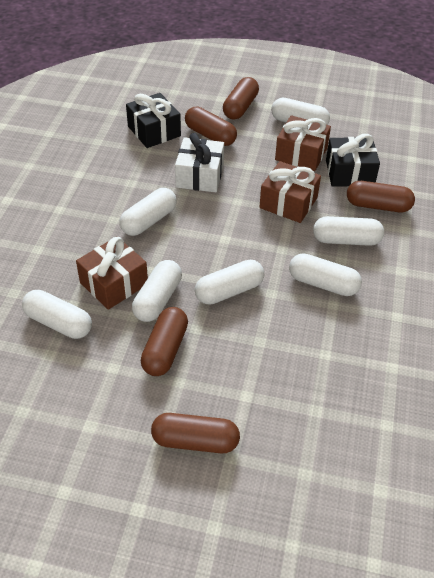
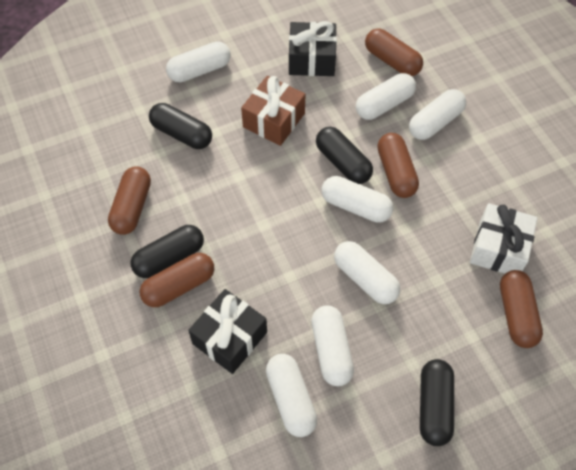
black capsule: 0 -> 4
brown gift: 3 -> 1

